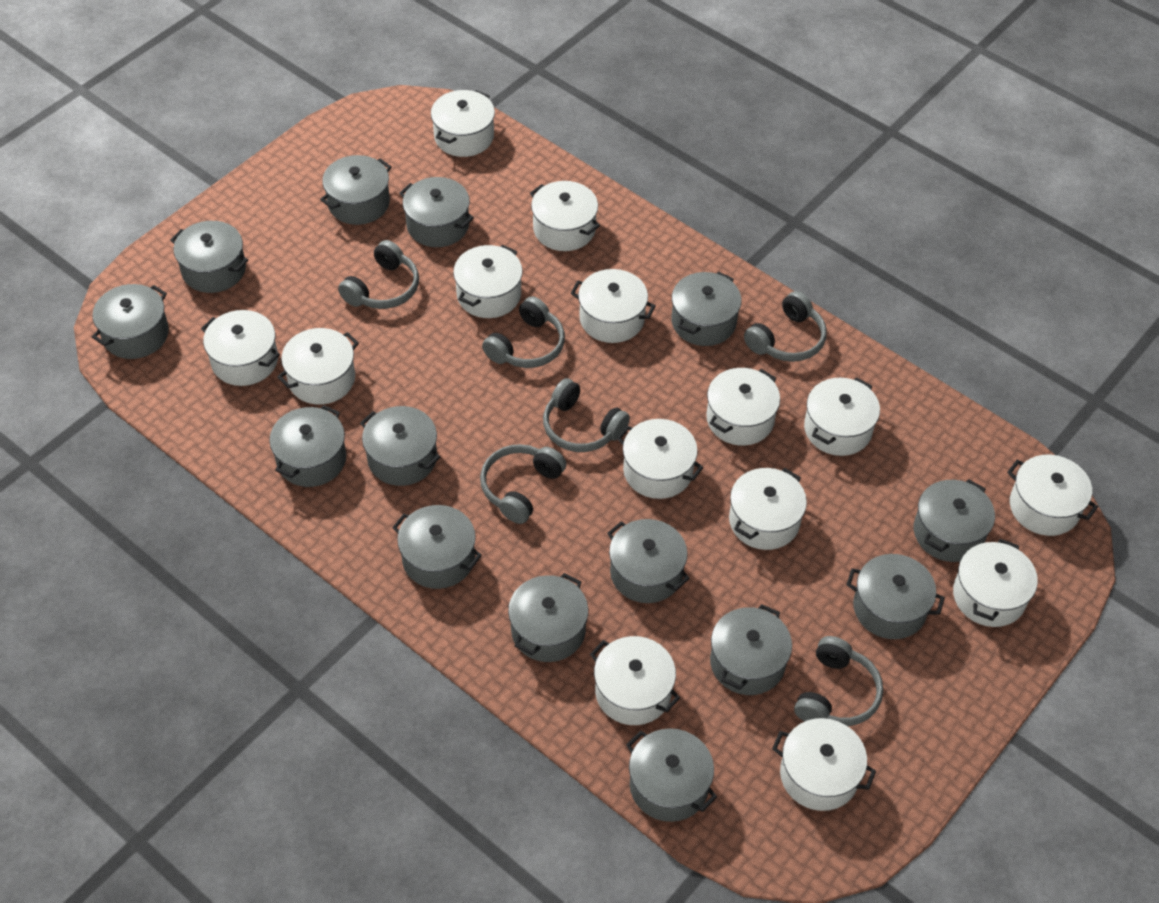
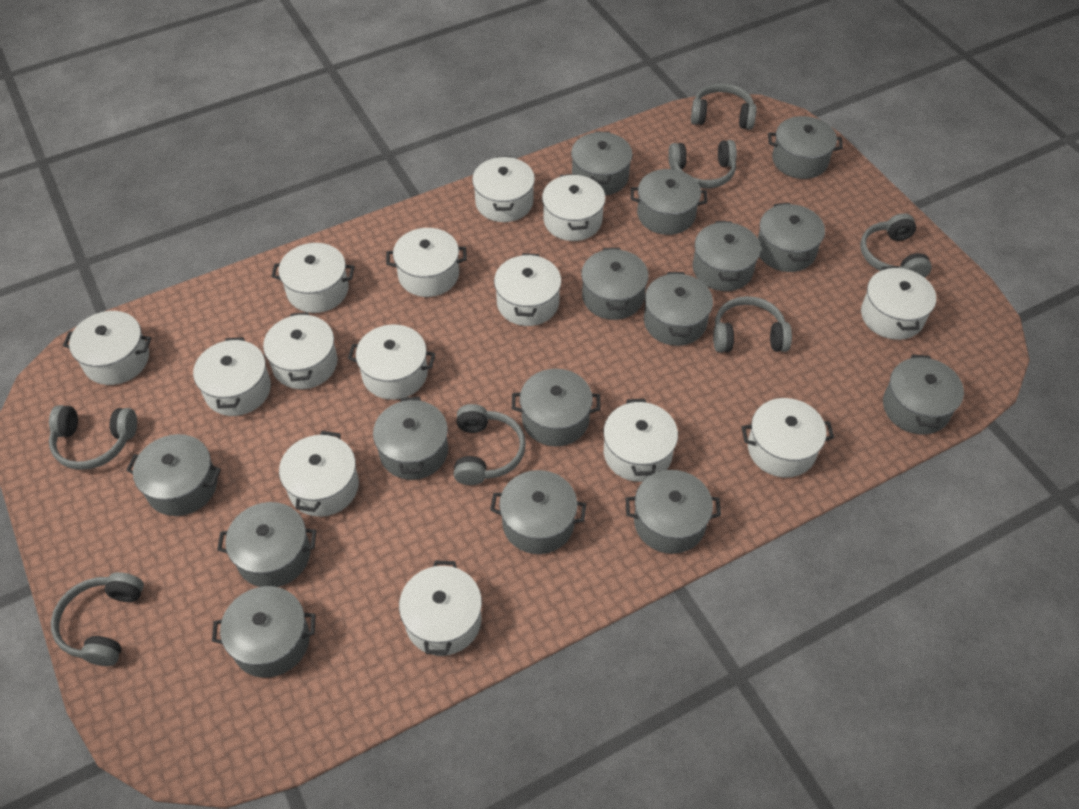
grey headphones: 6 -> 7
grey pot: 14 -> 15

